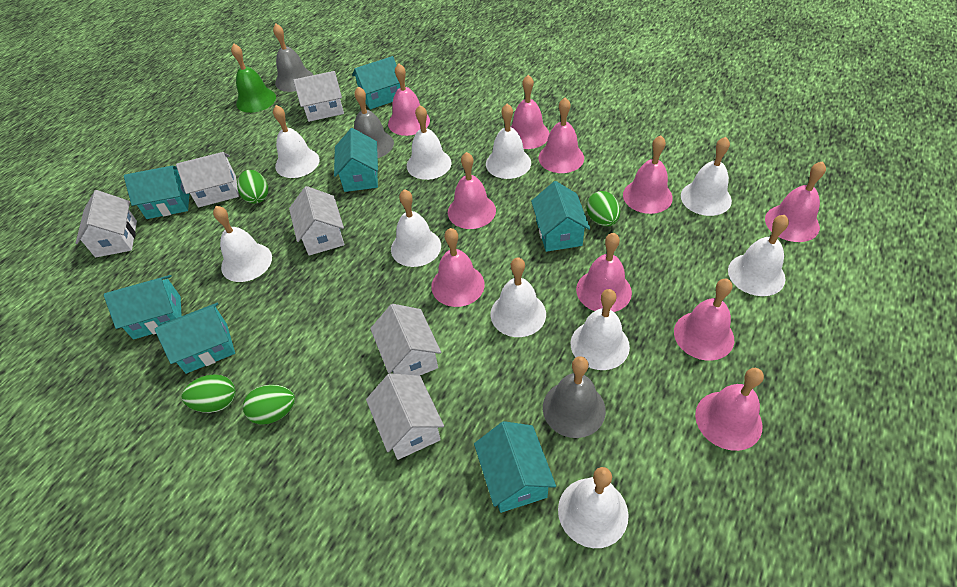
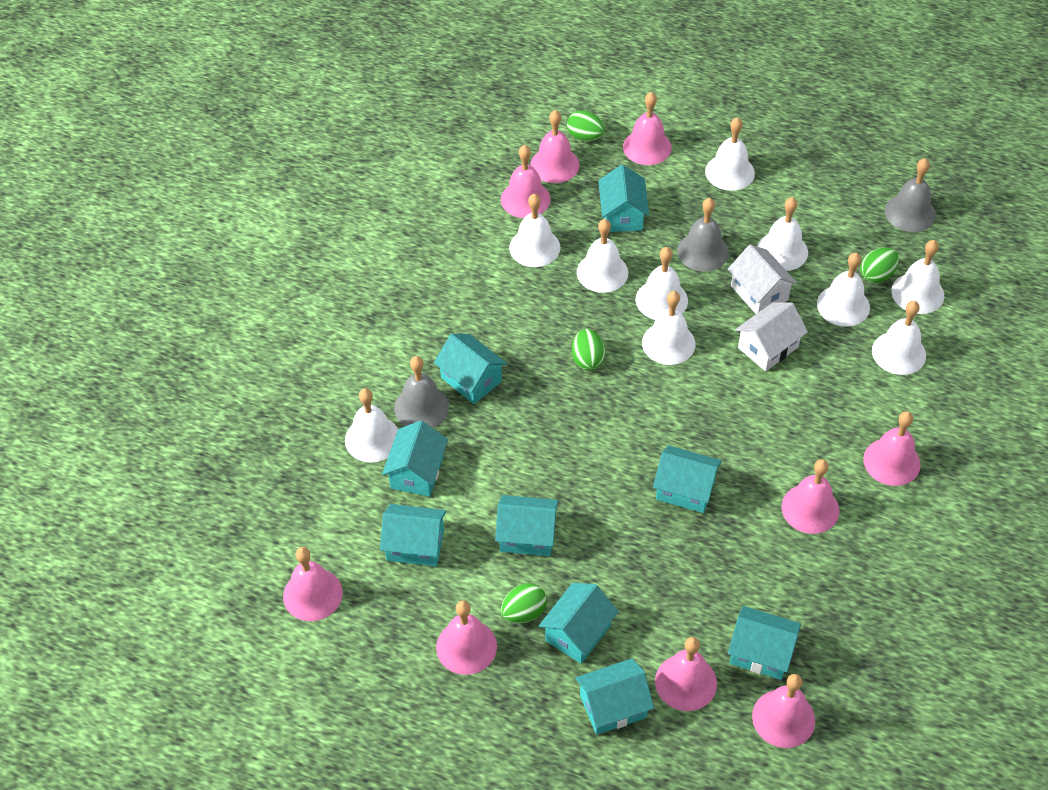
green bell: 1 -> 0
pink bell: 10 -> 9
turquoise house: 7 -> 9
white house: 6 -> 2

